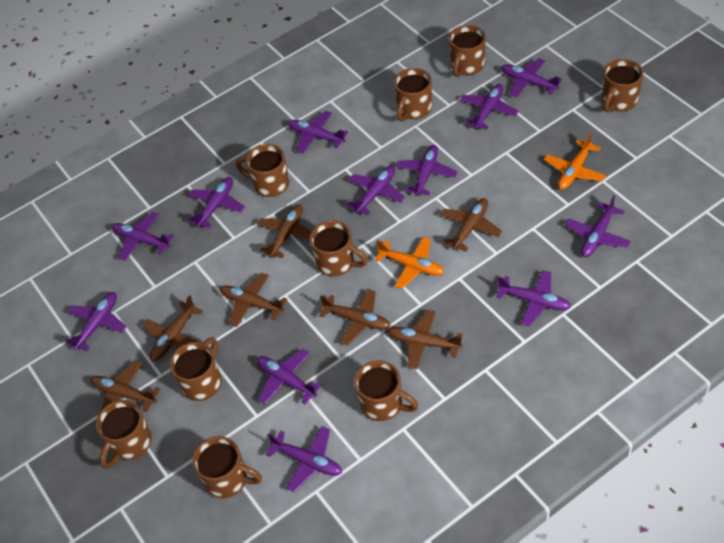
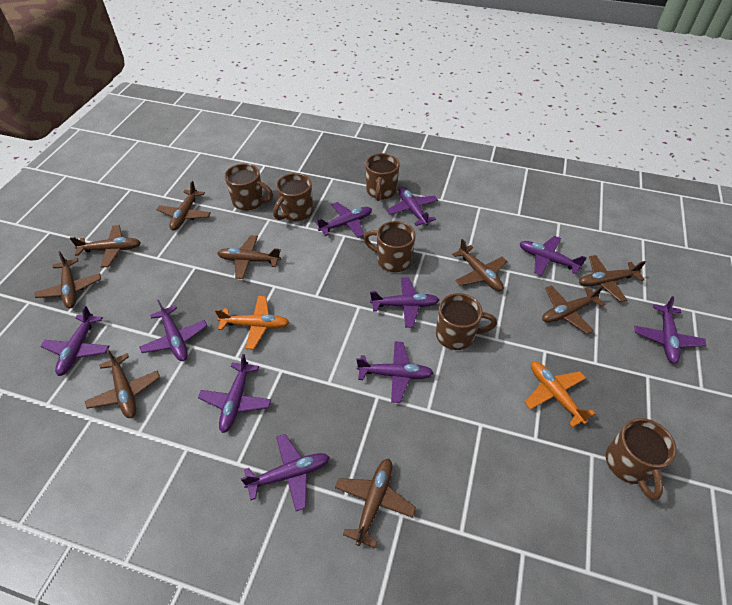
brown mug: 9 -> 6
brown plane: 7 -> 9
purple plane: 12 -> 10

